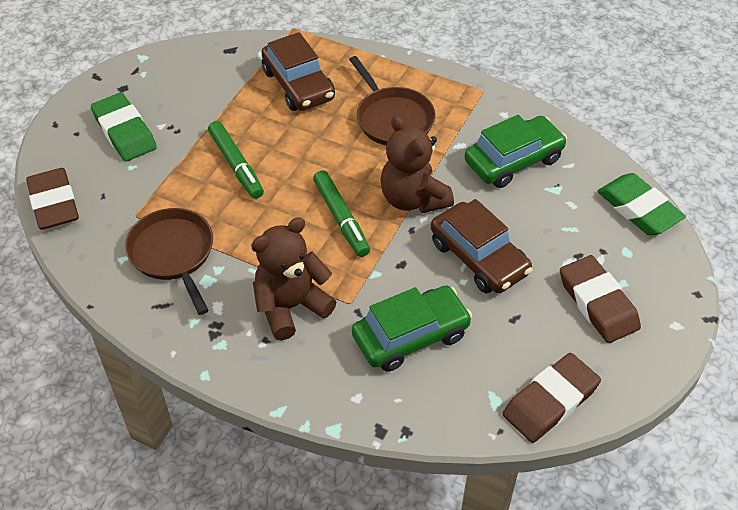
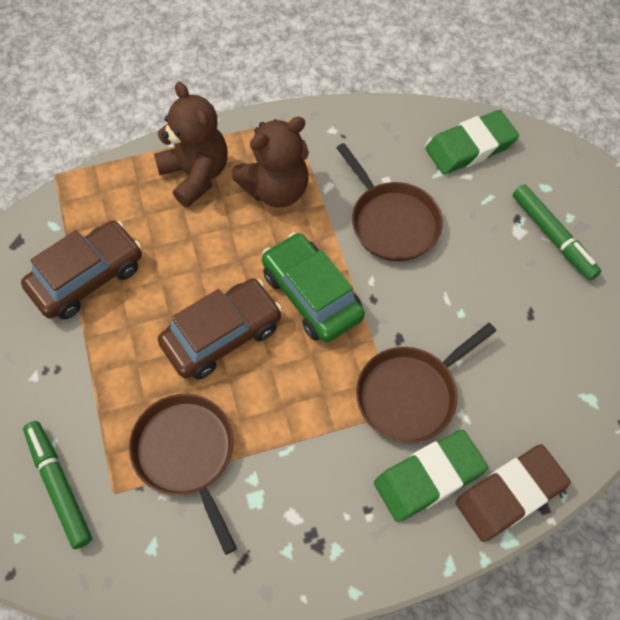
brown eraser: 3 -> 1
brown pan: 2 -> 3
green car: 2 -> 1

